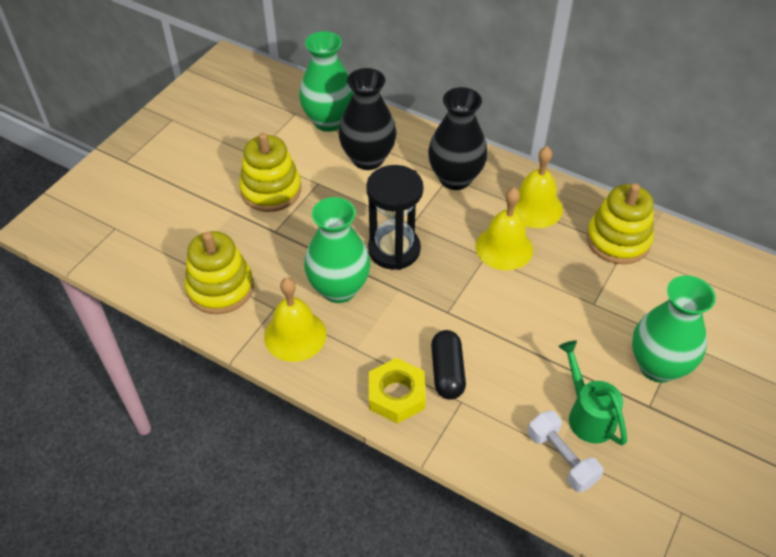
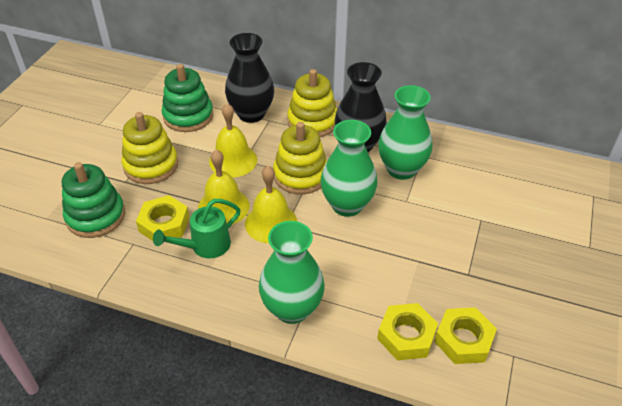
black capsule: 1 -> 0
black hourglass: 1 -> 0
green stacking toy: 0 -> 2
white dumbbell: 1 -> 0
yellow nut: 1 -> 3

